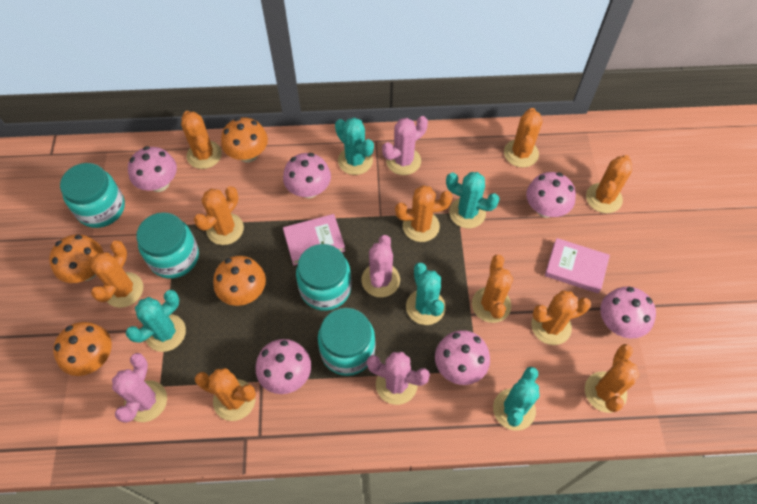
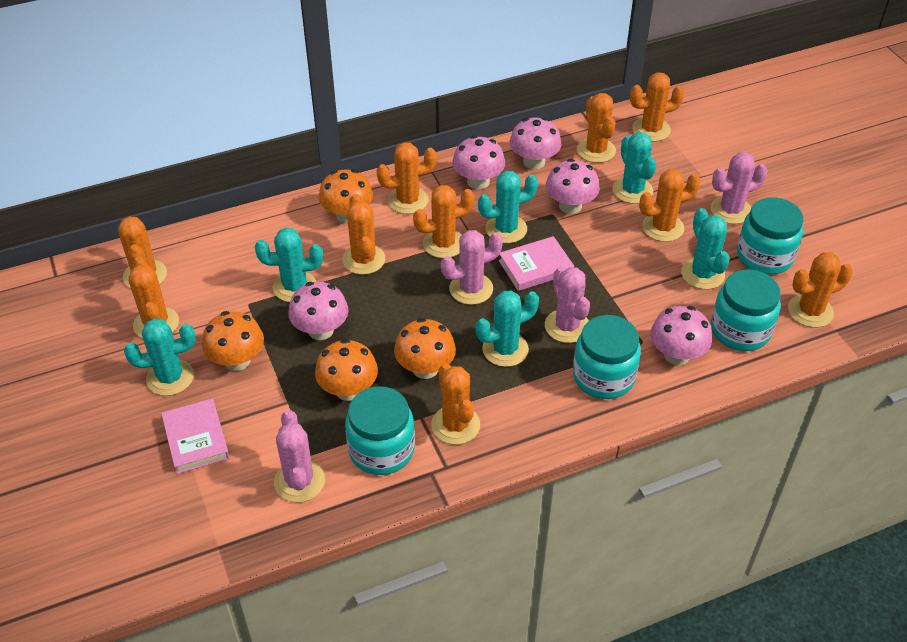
pink mushroom: 6 -> 5
turquoise cactus: 5 -> 6

